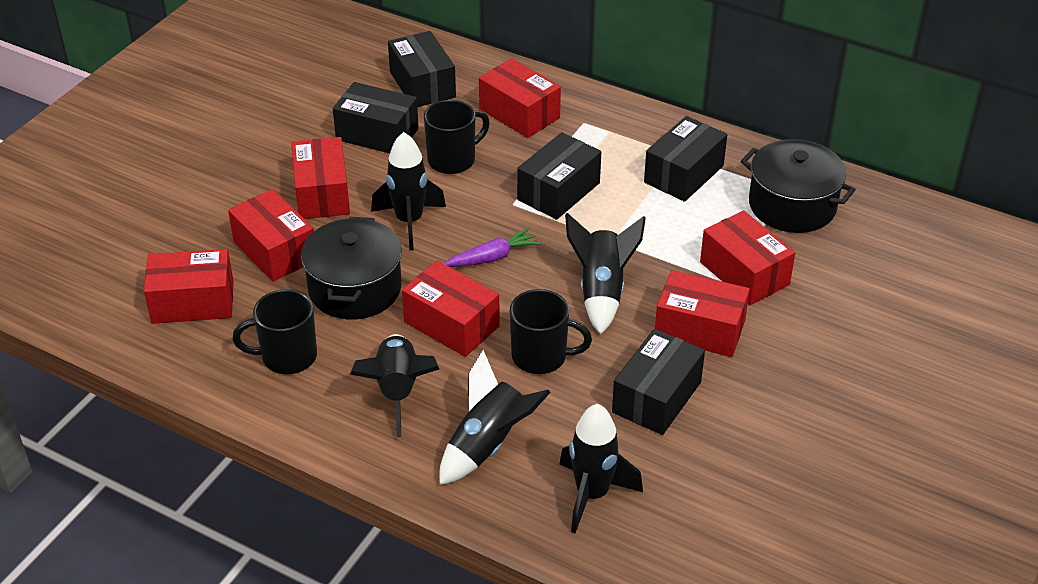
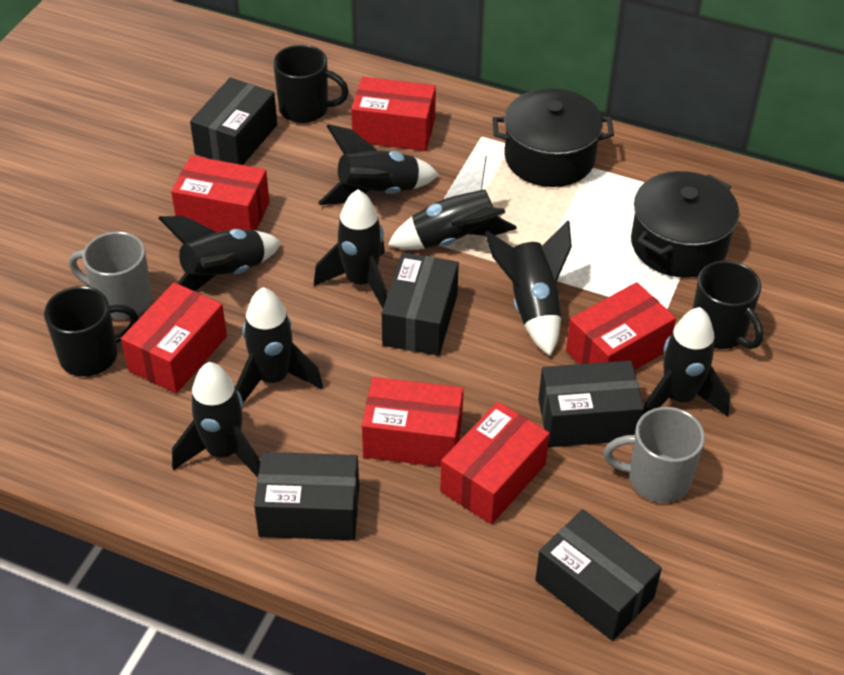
black rocket: 5 -> 8
grey mug: 0 -> 2
purple carrot: 1 -> 0
red box: 7 -> 6

